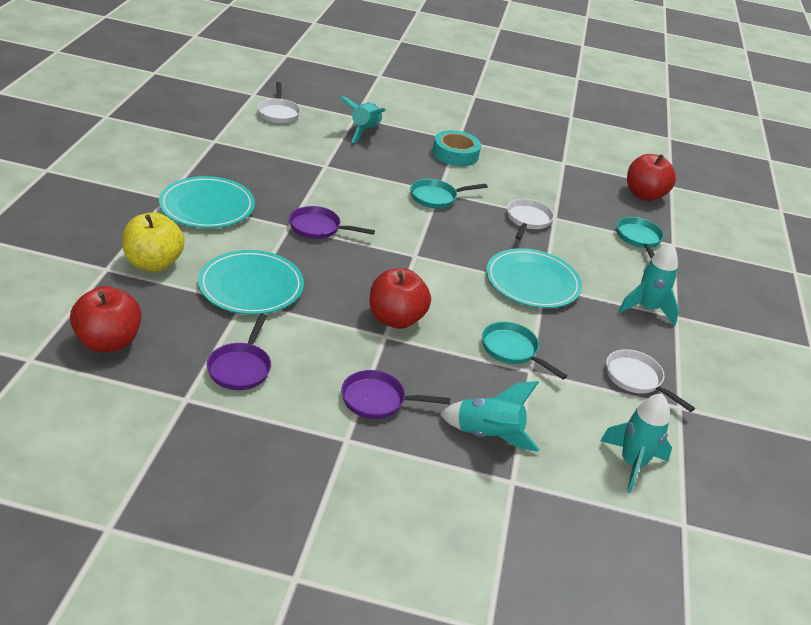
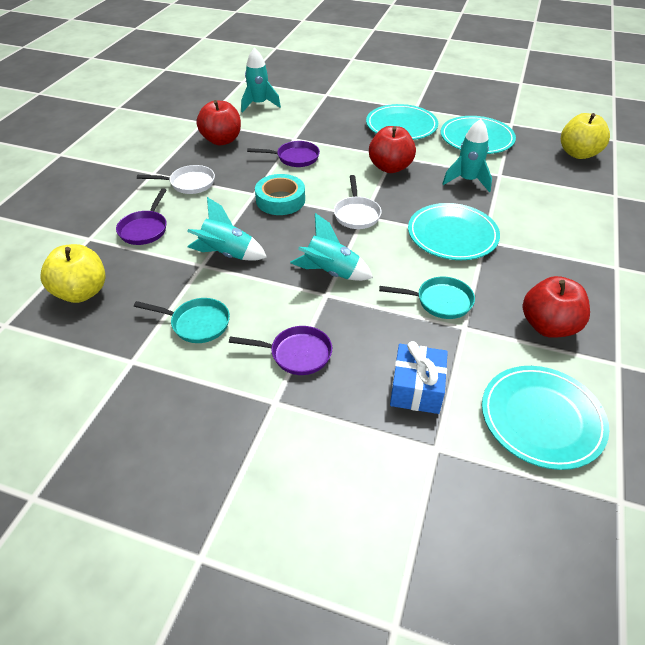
blue gift: 0 -> 1
turquoise pan: 3 -> 2
turquoise plate: 3 -> 4
white pan: 3 -> 2
yellow apple: 1 -> 2

